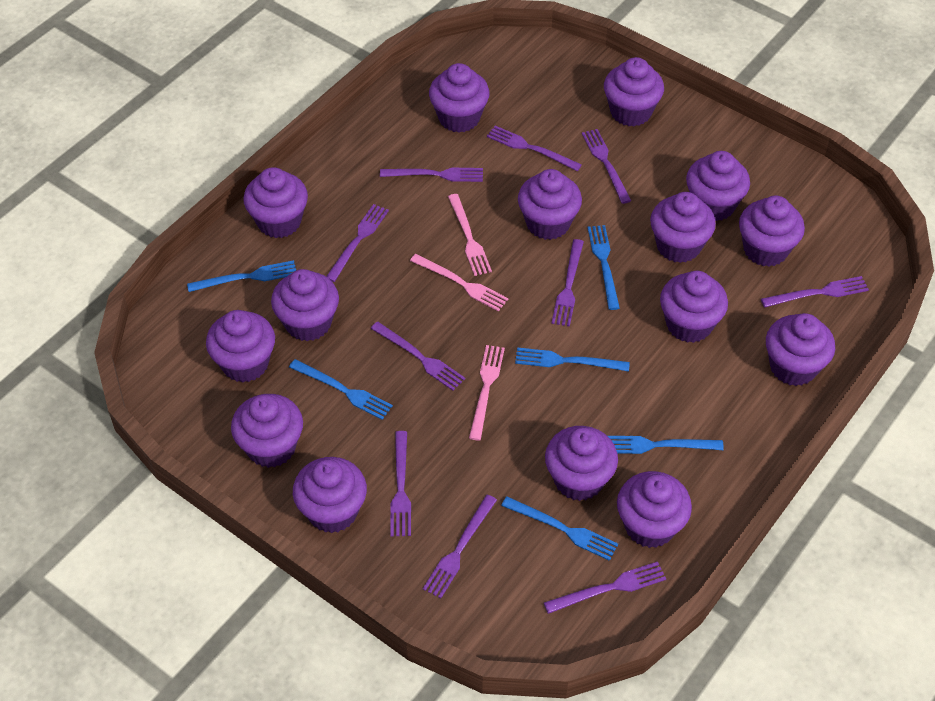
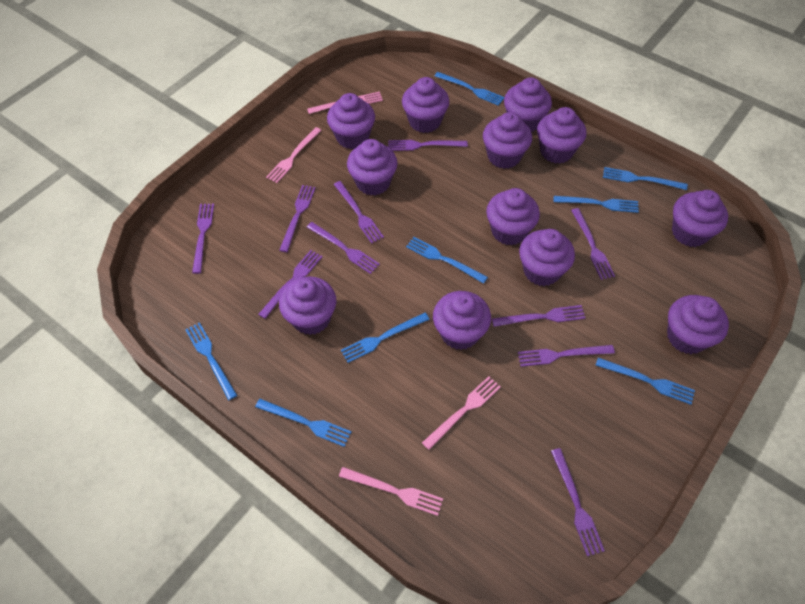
blue fork: 6 -> 8
pink fork: 3 -> 4
purple cupcake: 15 -> 12

